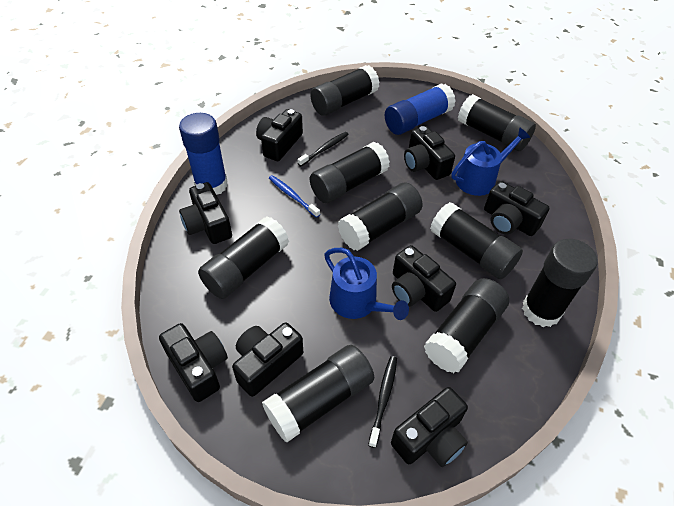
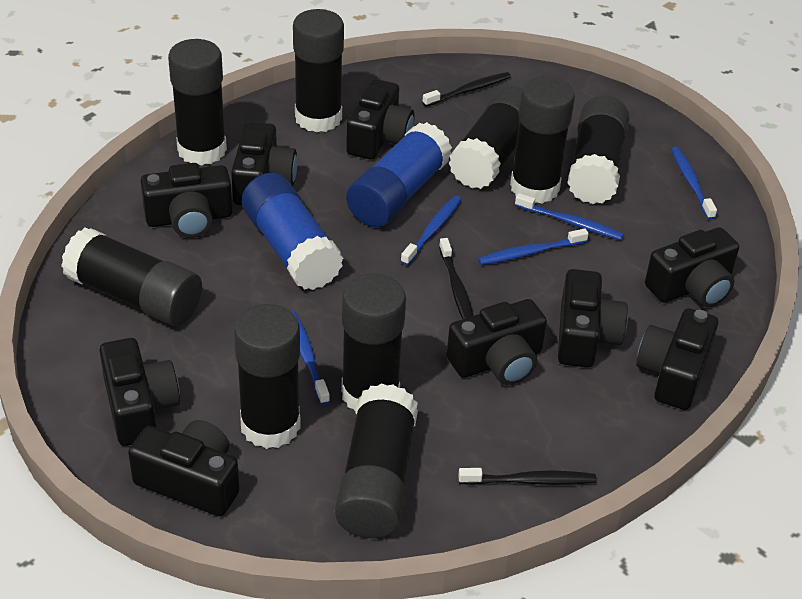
black camera: 8 -> 9
black toothbrush: 2 -> 3
blue toothbrush: 1 -> 5
blue watering can: 2 -> 0

